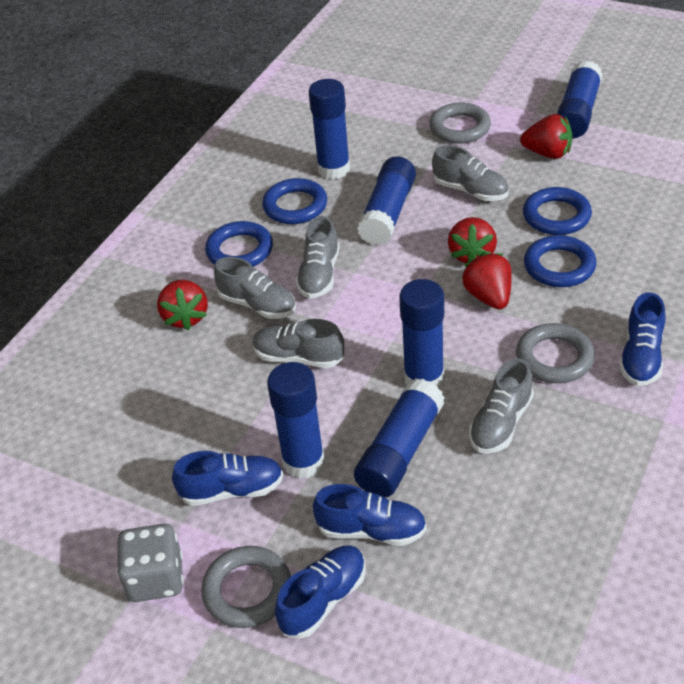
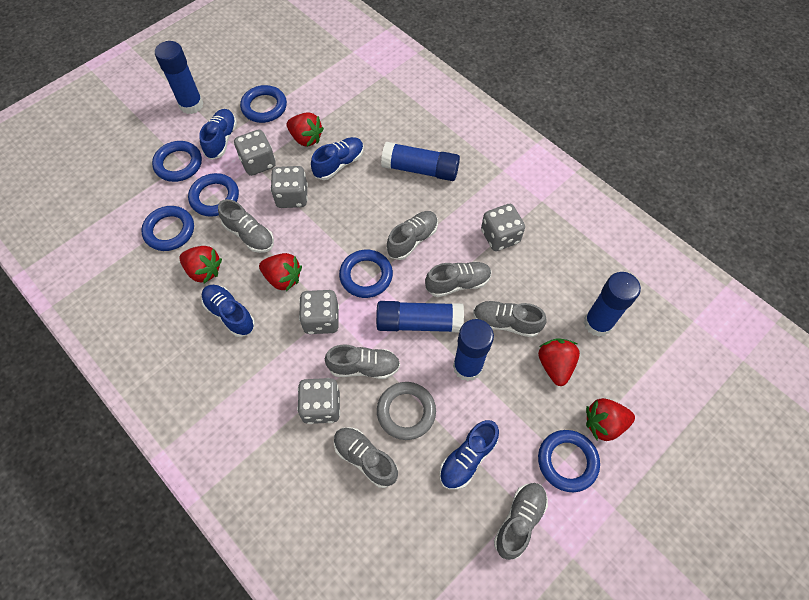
blue glue stick: 6 -> 5
blue ring: 4 -> 6
grey dice: 1 -> 5
grey ring: 3 -> 1
grey shoe: 5 -> 7
red strawberry: 4 -> 5

